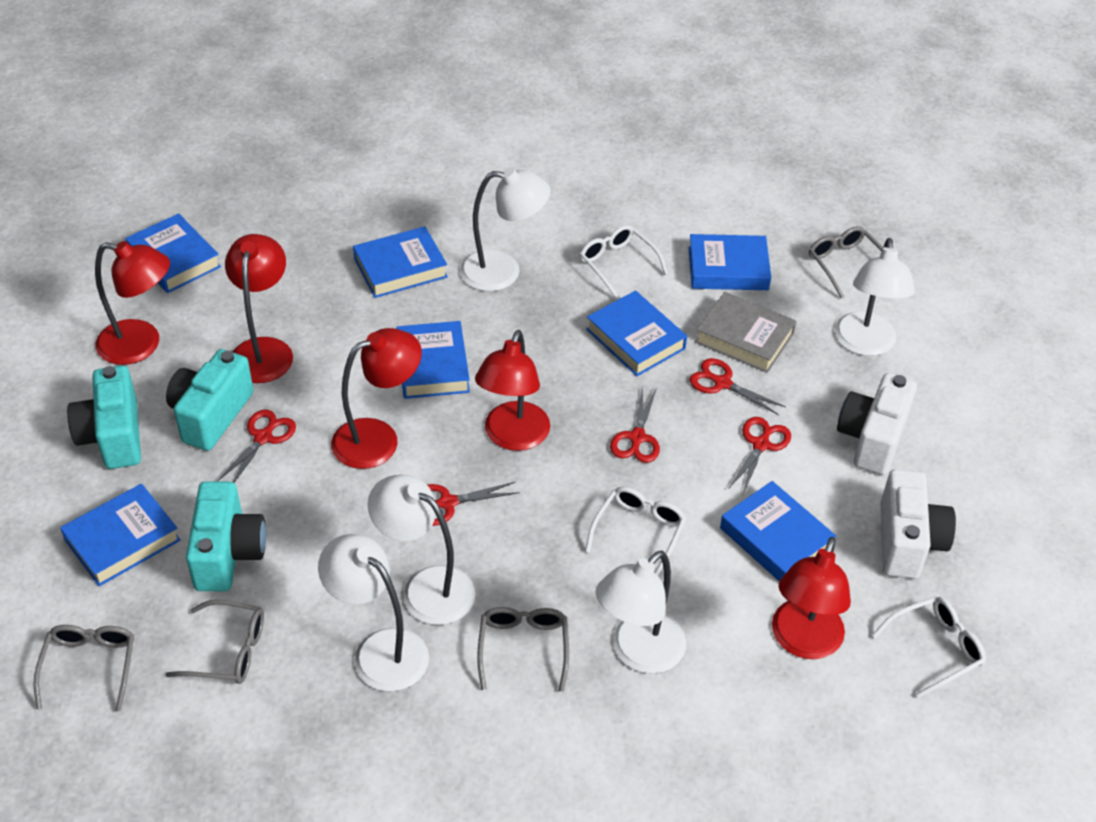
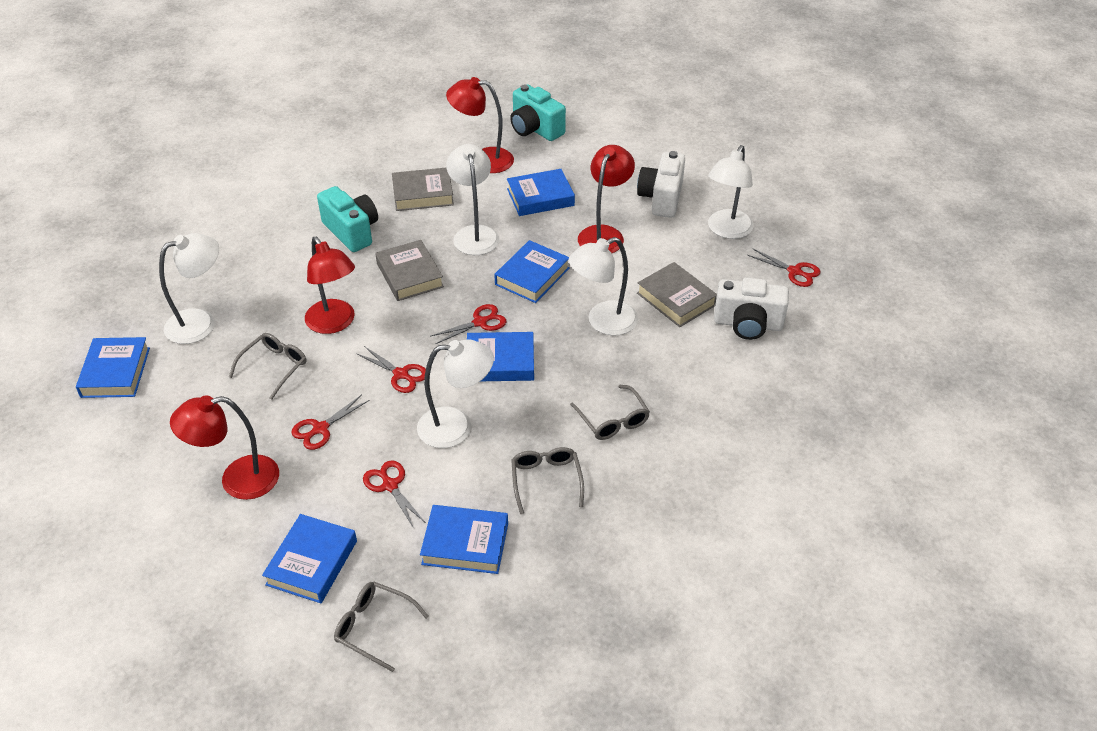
blue book: 7 -> 6
grey book: 1 -> 3
red lamp: 5 -> 4
turquoise camera: 3 -> 2
white glasses: 3 -> 0

